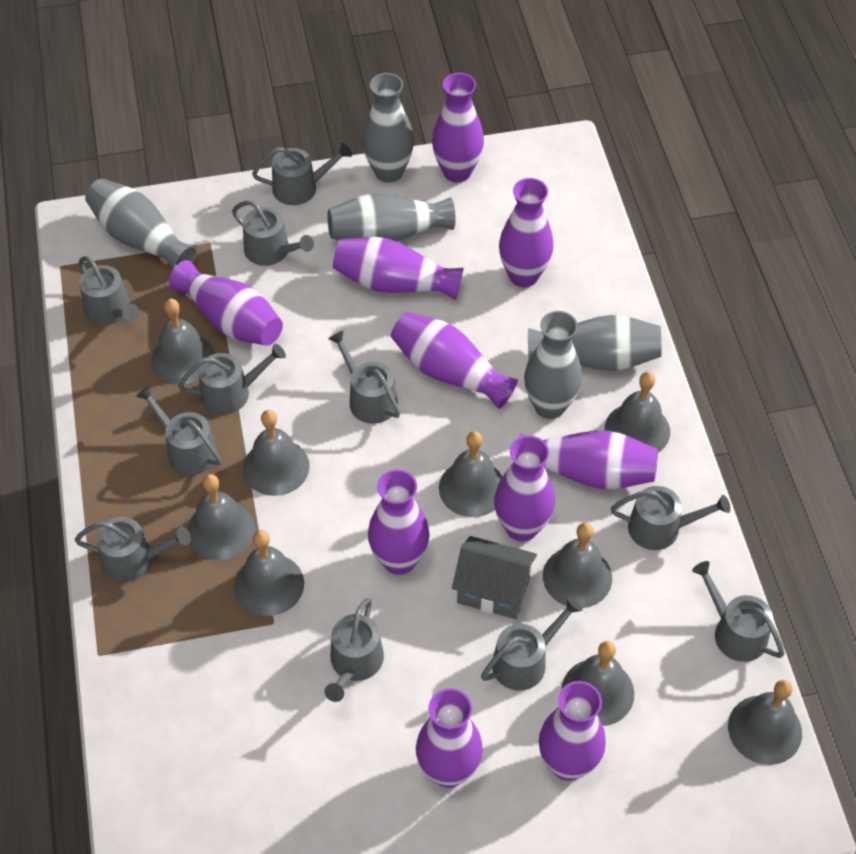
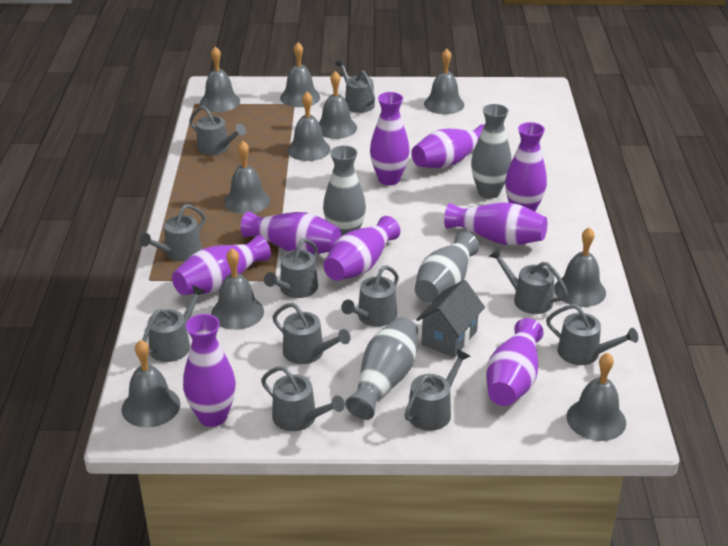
grey bell: 9 -> 10
grey vase: 5 -> 4
purple vase: 10 -> 9

